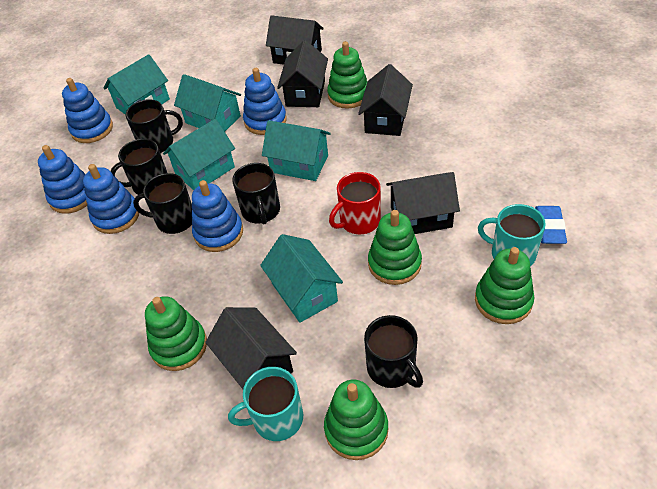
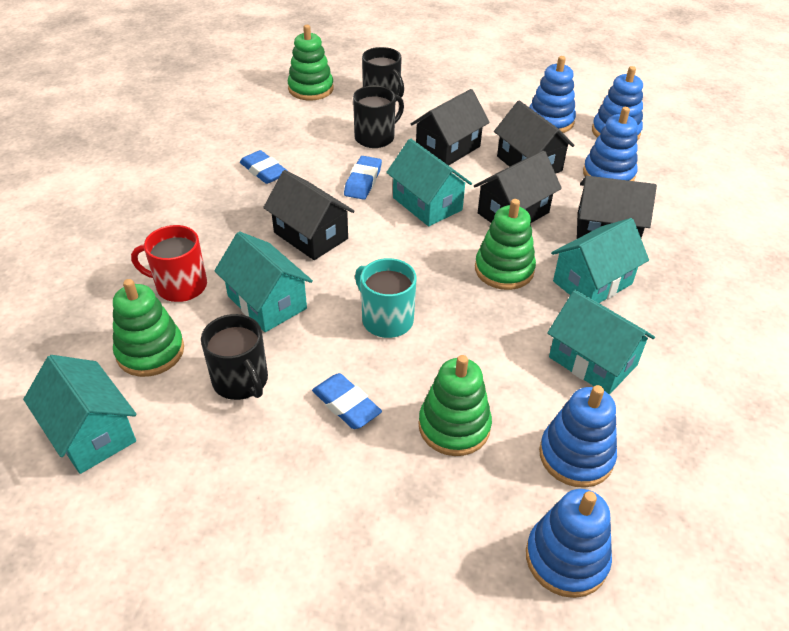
black mug: 5 -> 3
blue eraser: 1 -> 3
green stacking toy: 5 -> 4
turquoise mug: 2 -> 1

